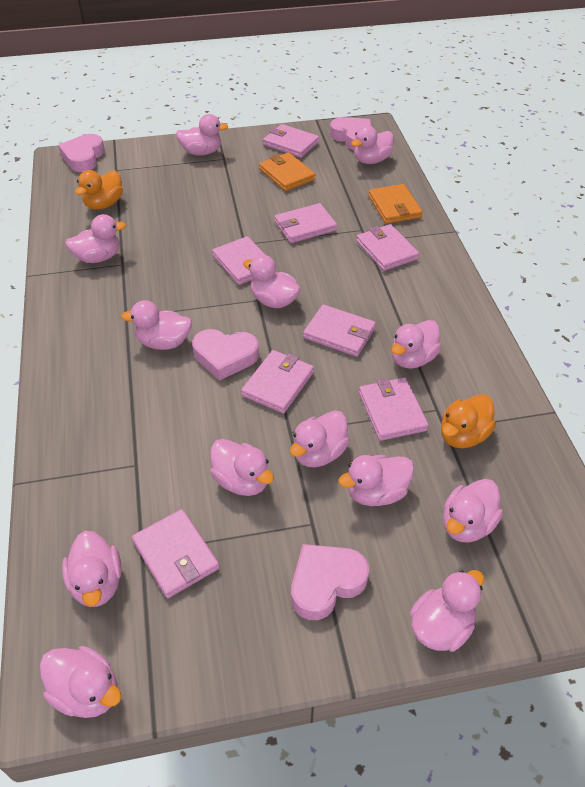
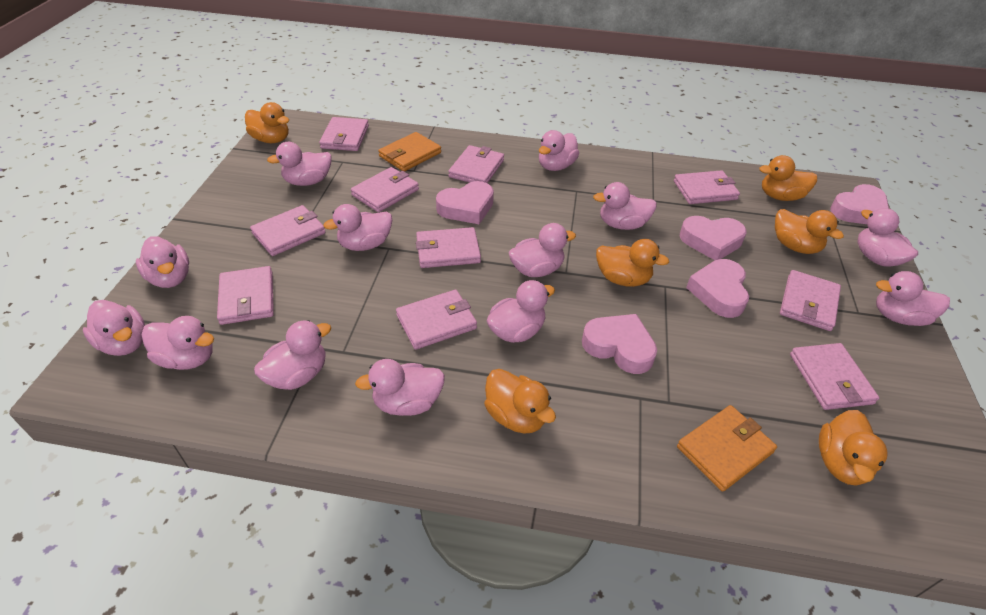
orange duck: 2 -> 6
pink heart: 4 -> 5
pink wallet: 8 -> 10

